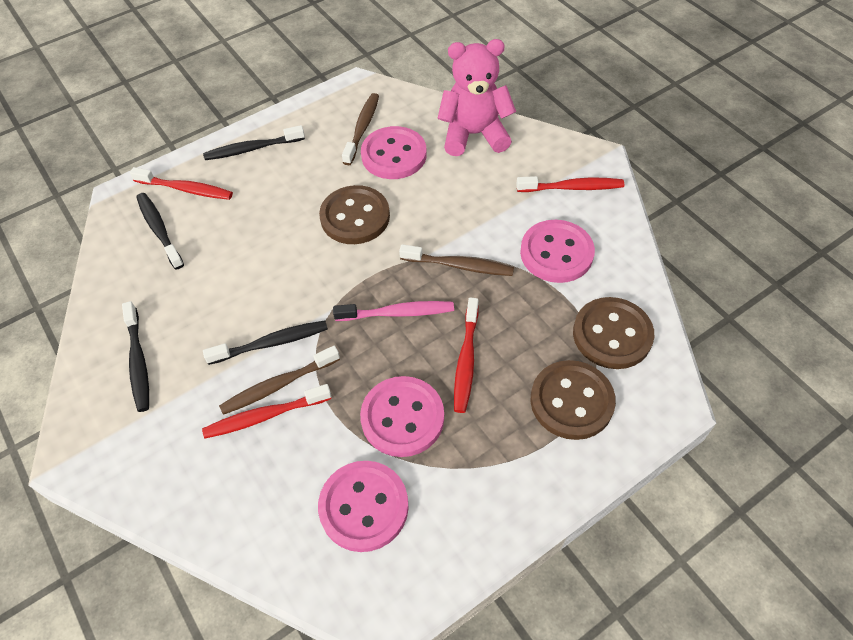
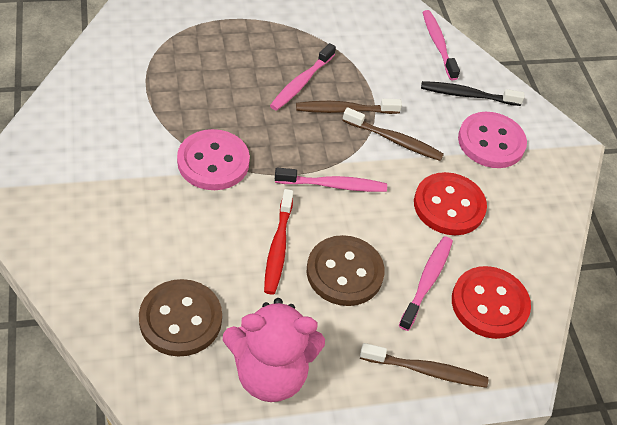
black toothbrush: 4 -> 1
brown button: 3 -> 2
pink button: 4 -> 2
pink toothbrush: 1 -> 4
red button: 0 -> 2
red toothbrush: 4 -> 1

